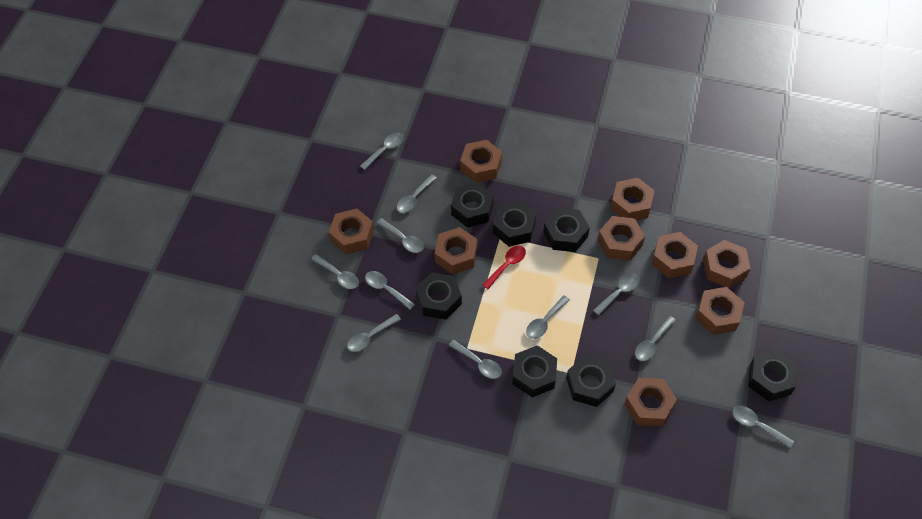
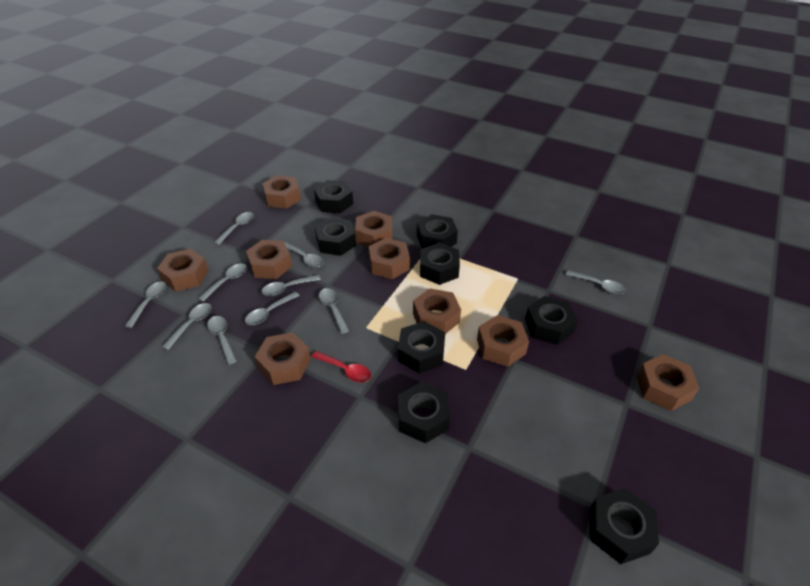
black nut: 7 -> 8
grey spoon: 11 -> 10

